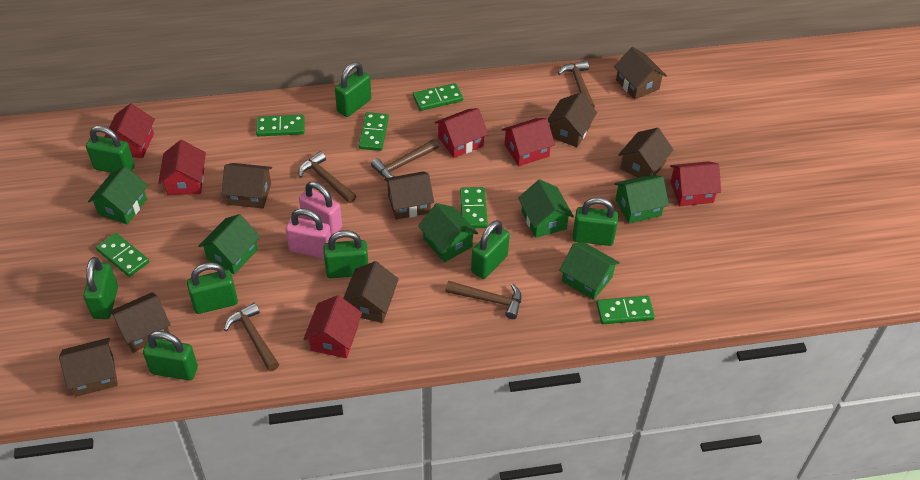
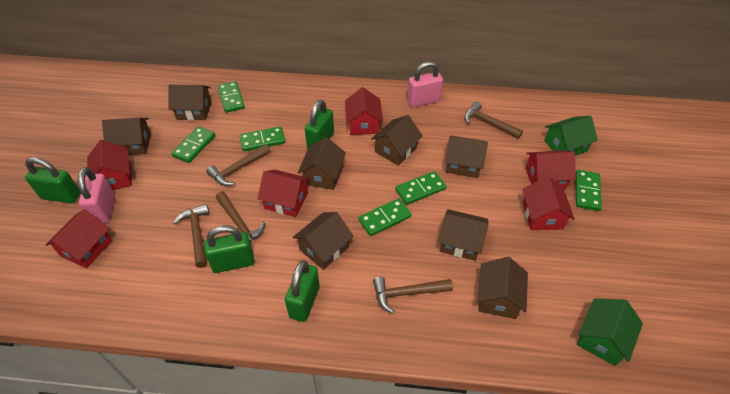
green house: 6 -> 2
green padlock: 8 -> 4

